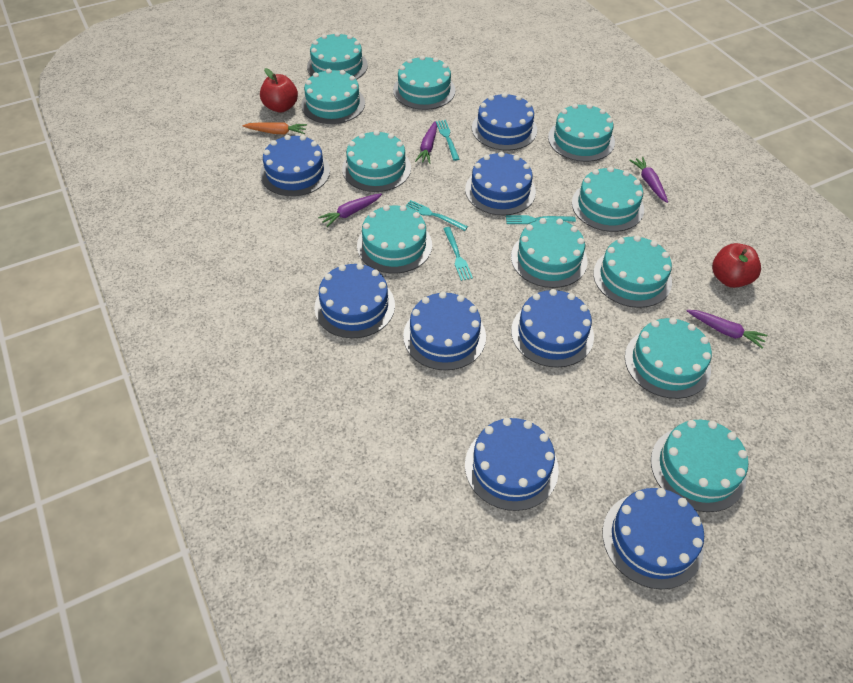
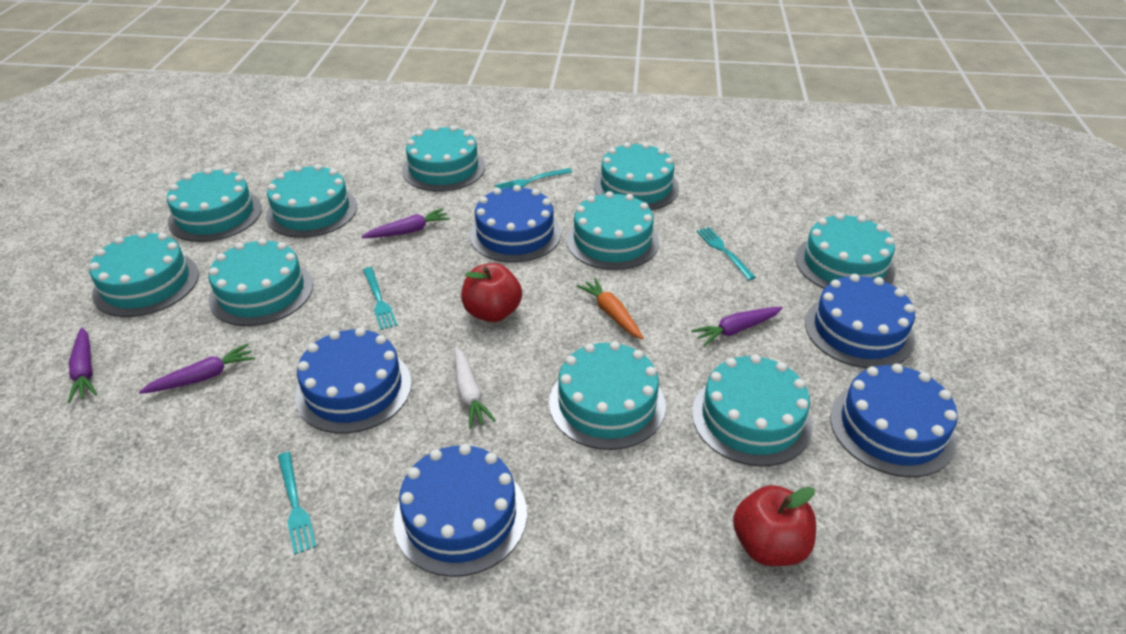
blue cake: 8 -> 5
turquoise cake: 11 -> 10
white carrot: 0 -> 1

